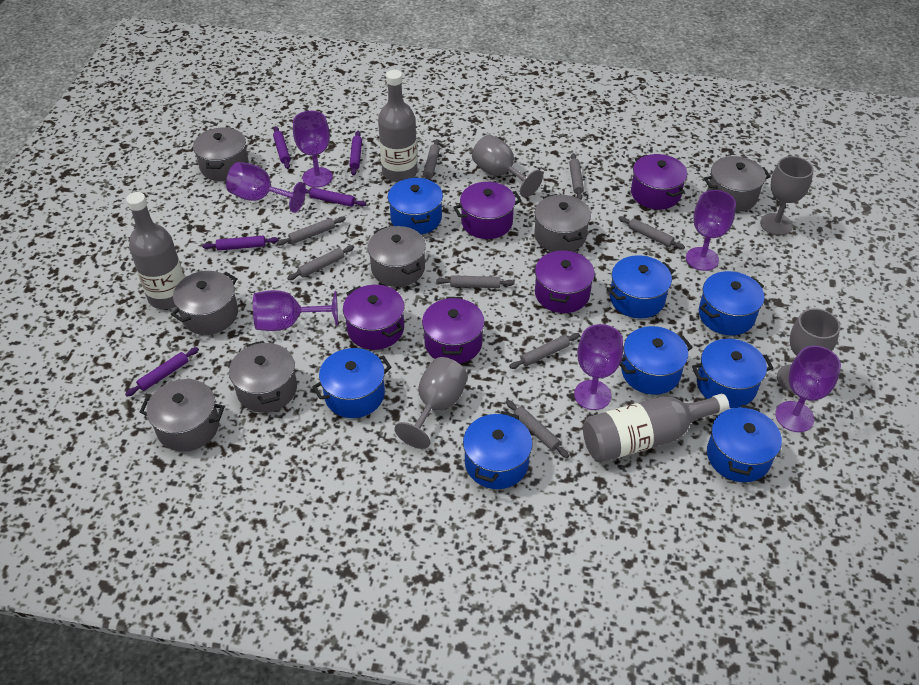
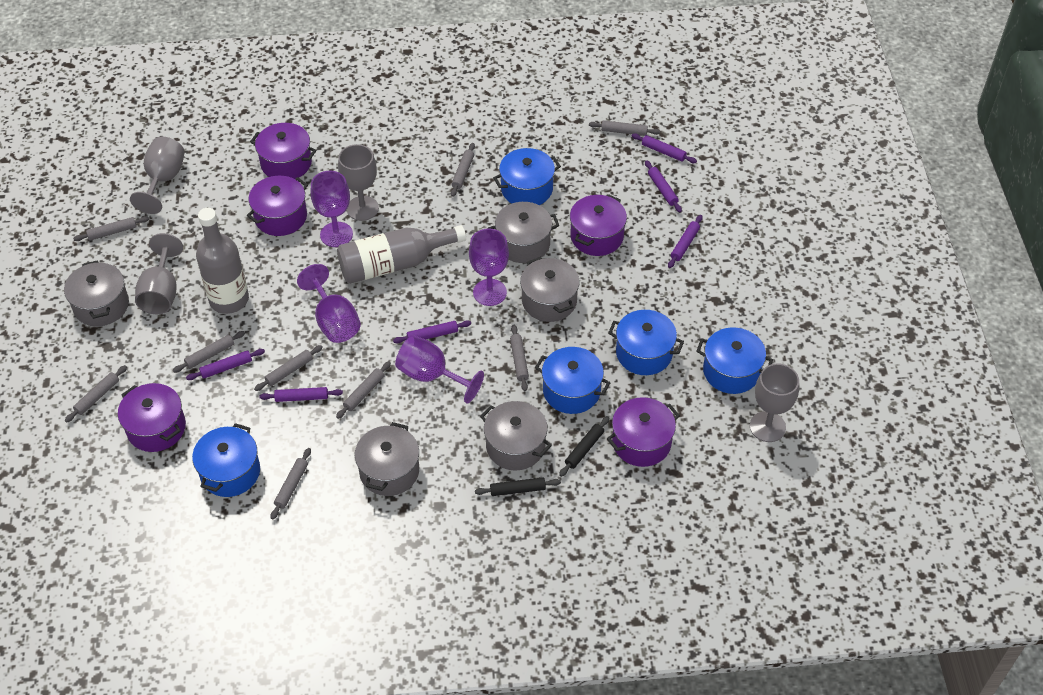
black rolling pin: 0 -> 2
blue pot: 8 -> 5
grey bottle: 3 -> 2
grey pot: 7 -> 5
grey rolling pin: 8 -> 9
purple goblet: 6 -> 4
purple rolling pin: 5 -> 6

